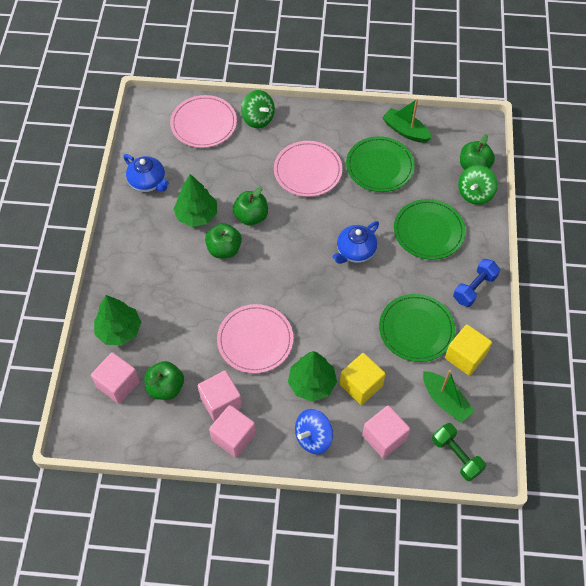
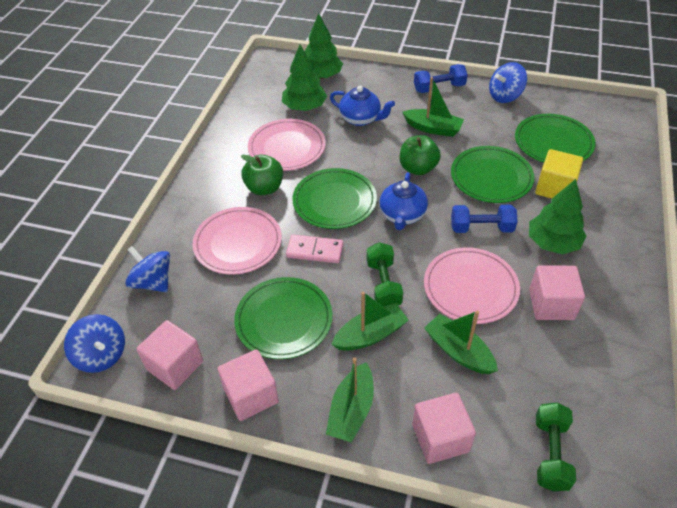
blue dumbbell: 1 -> 2
blue spinning top: 1 -> 3
green apple: 4 -> 2
green boat: 2 -> 4
green dumbbell: 1 -> 2
green plate: 3 -> 4
green spinning top: 2 -> 0
pink domino: 0 -> 1
yellow cube: 2 -> 1

